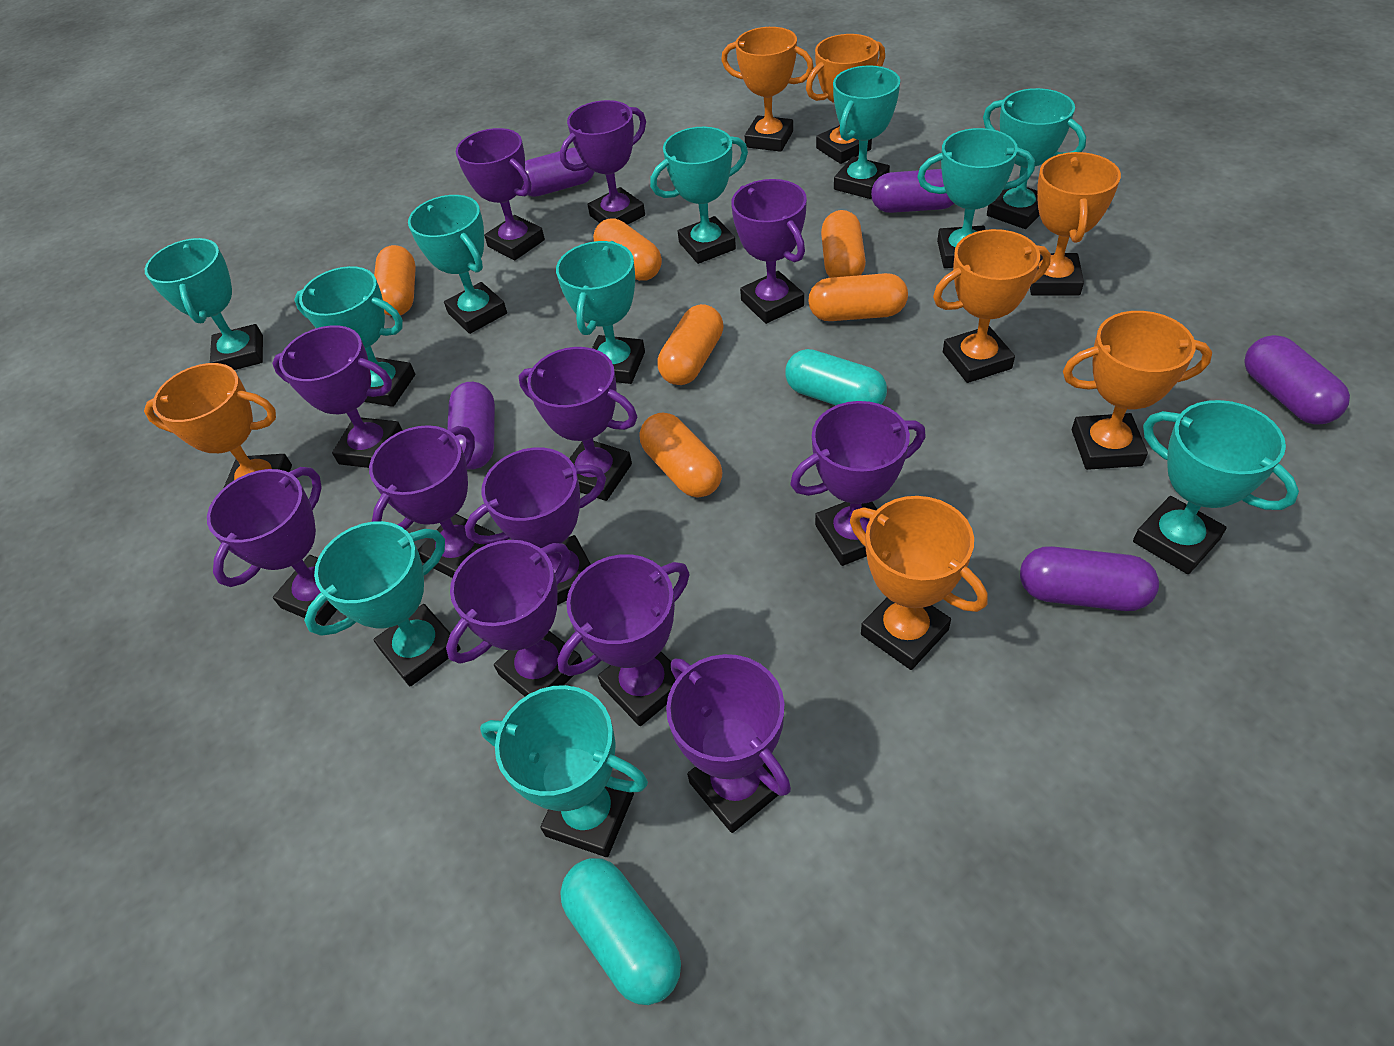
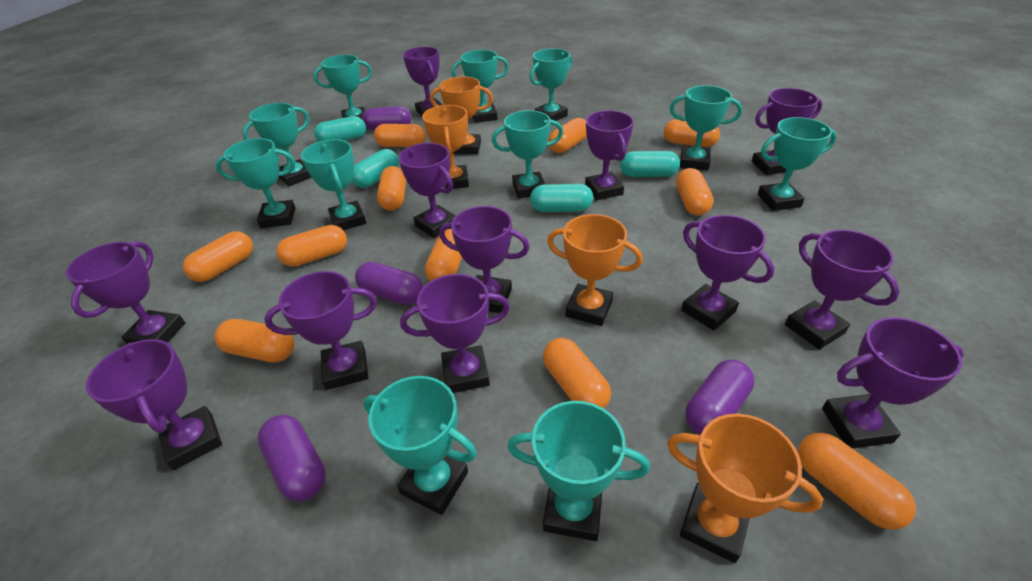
orange capsule: 6 -> 11
orange trophy: 7 -> 4
purple capsule: 5 -> 4
turquoise capsule: 2 -> 4

